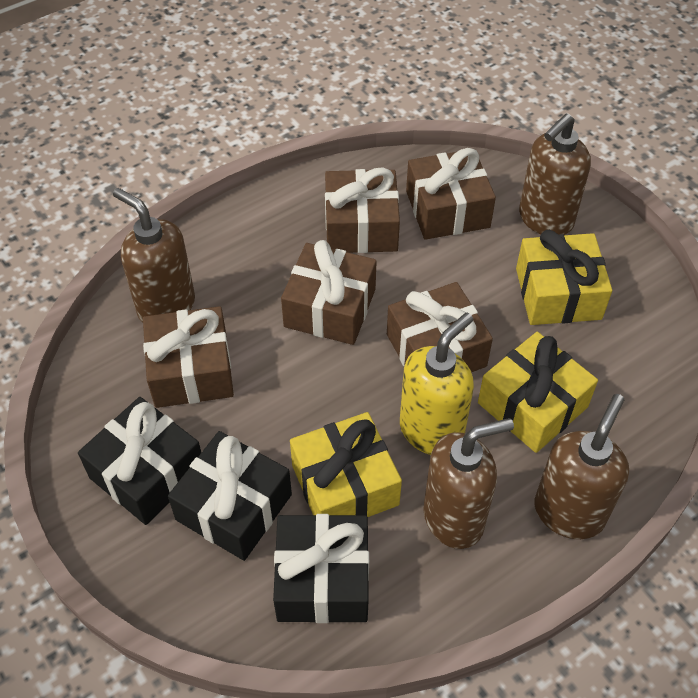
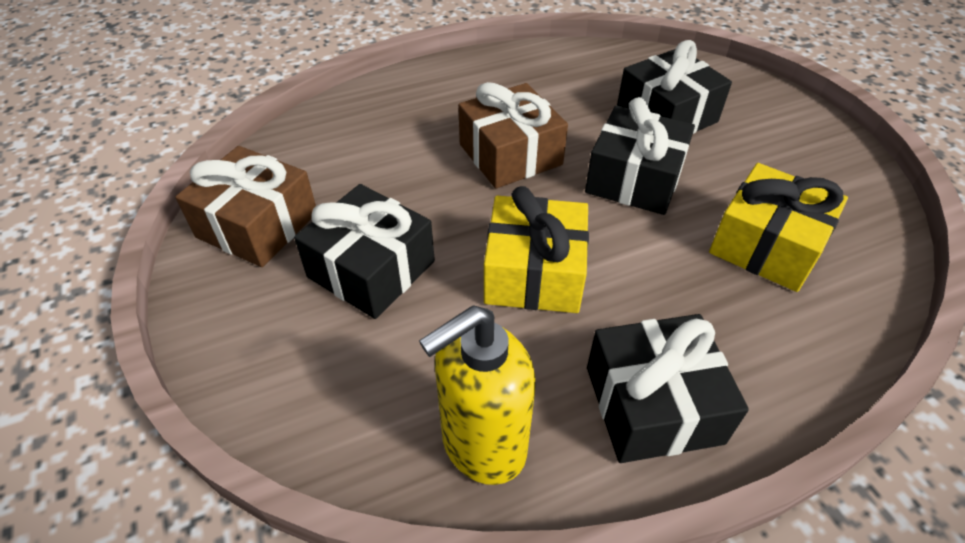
black gift: 3 -> 4
brown gift: 5 -> 2
brown soap dispenser: 4 -> 0
yellow gift: 3 -> 2

